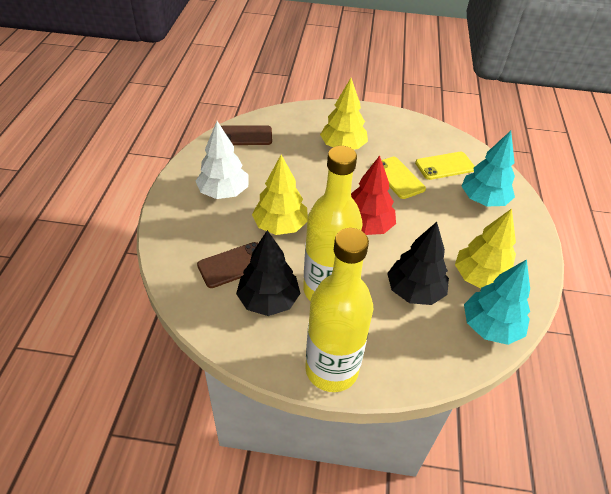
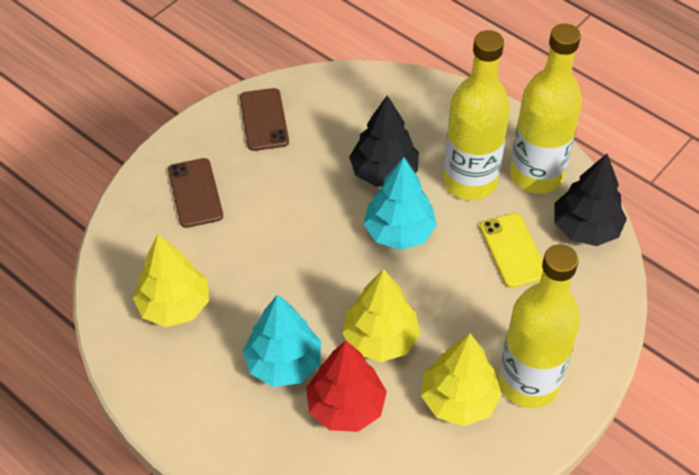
white tree: 1 -> 0
yellow bottle: 2 -> 3
yellow phone: 2 -> 1

